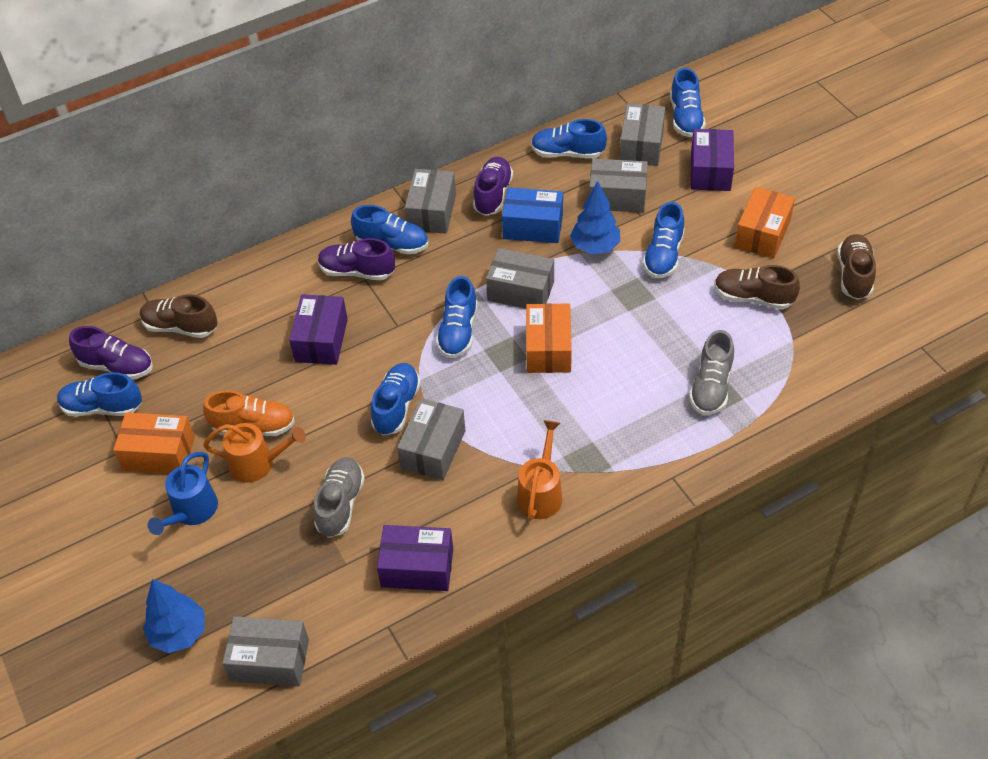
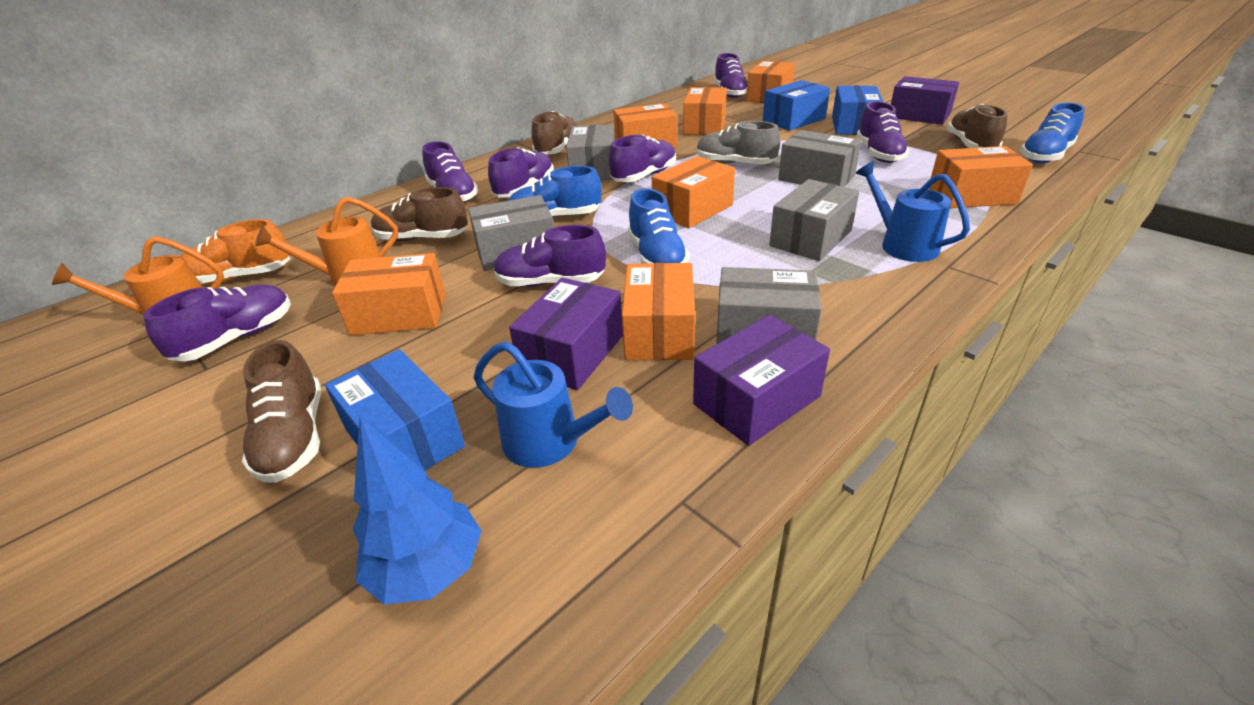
blue box: 1 -> 3
blue shoe: 7 -> 3
blue tree: 2 -> 1
blue watering can: 1 -> 2
brown shoe: 3 -> 4
grey box: 6 -> 5
grey shoe: 2 -> 1
orange box: 3 -> 7
purple shoe: 3 -> 7

